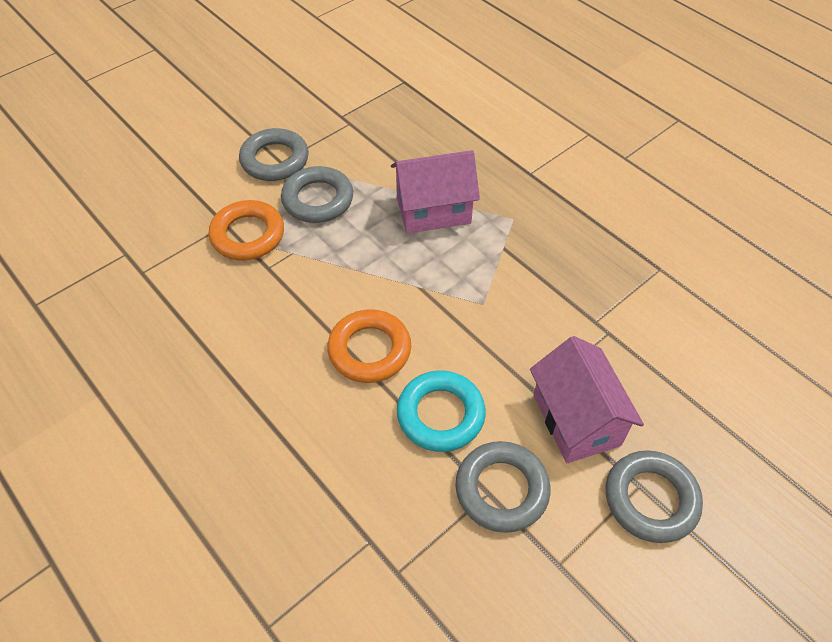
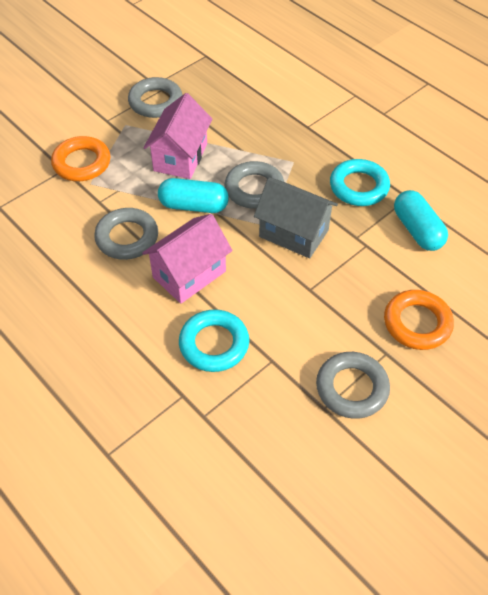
grey house: 0 -> 1
turquoise capsule: 0 -> 2
turquoise ring: 1 -> 2

